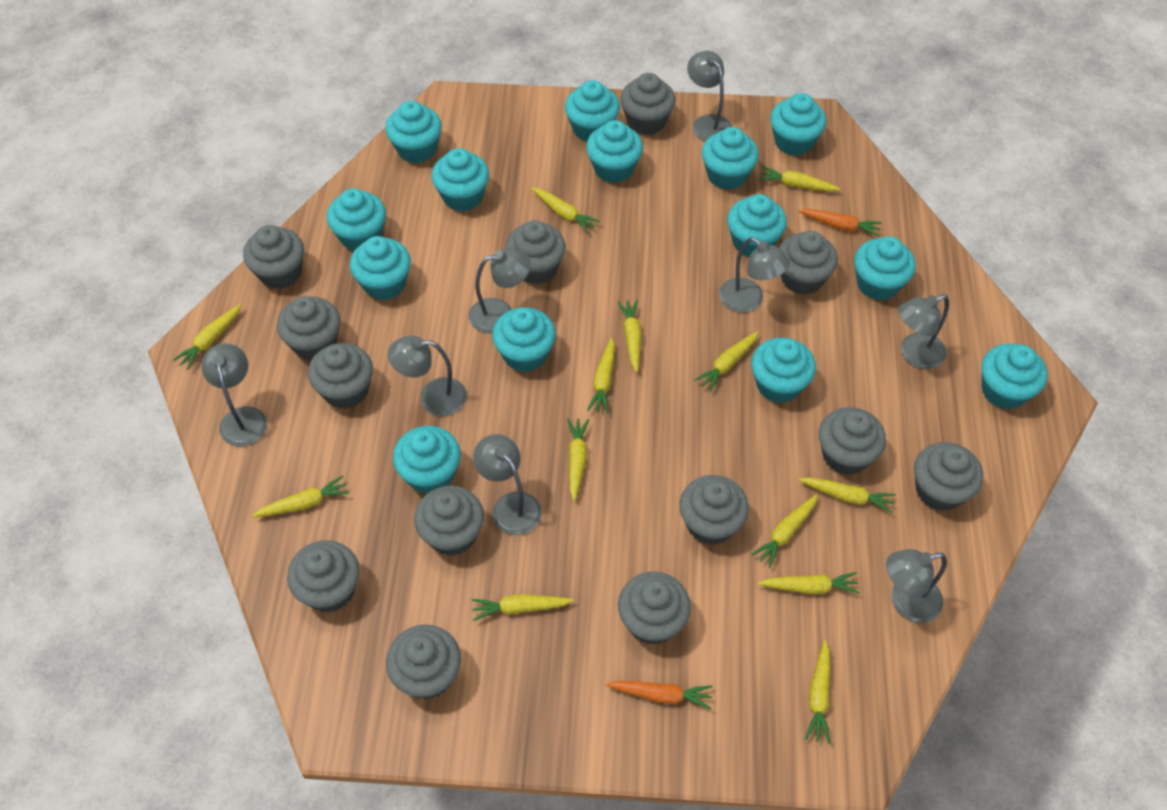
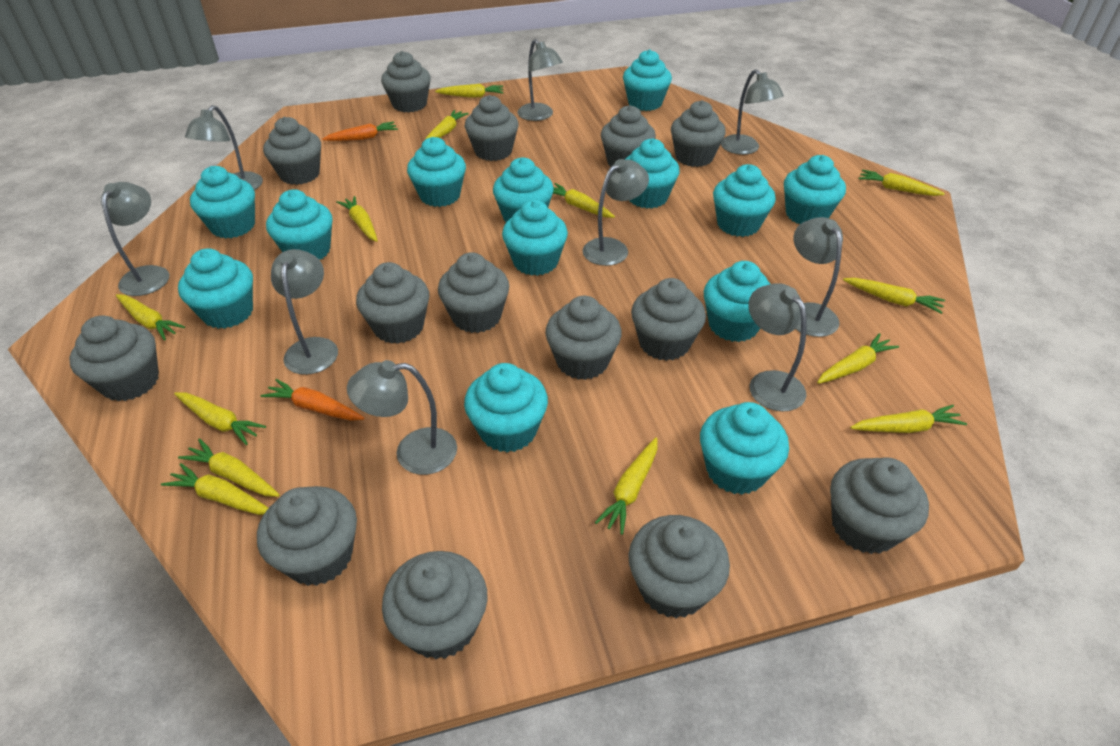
grey cupcake: 13 -> 14
grey lamp: 8 -> 9
turquoise cupcake: 14 -> 13

